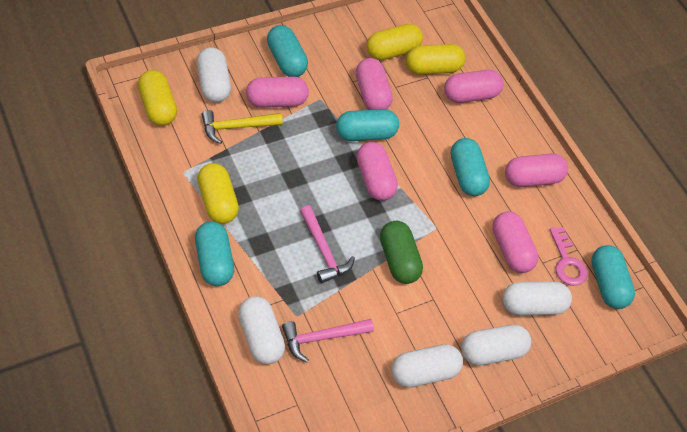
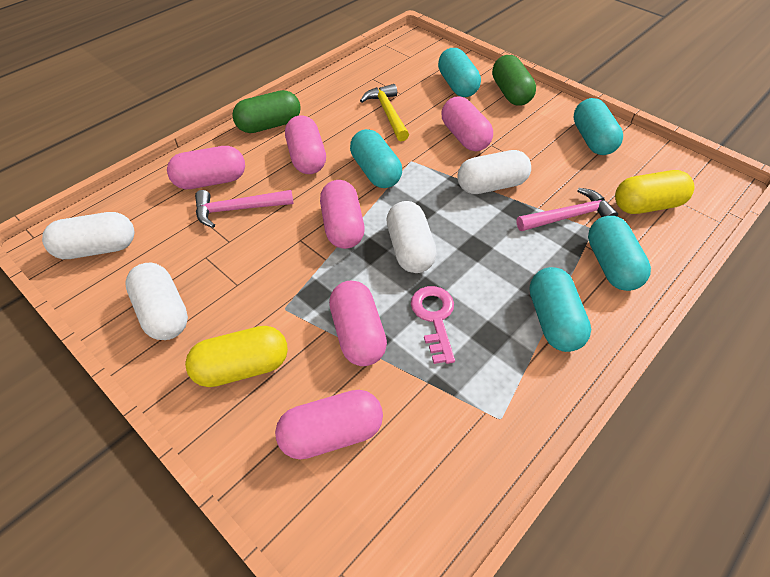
green capsule: 1 -> 2
white capsule: 5 -> 4
yellow capsule: 4 -> 2

